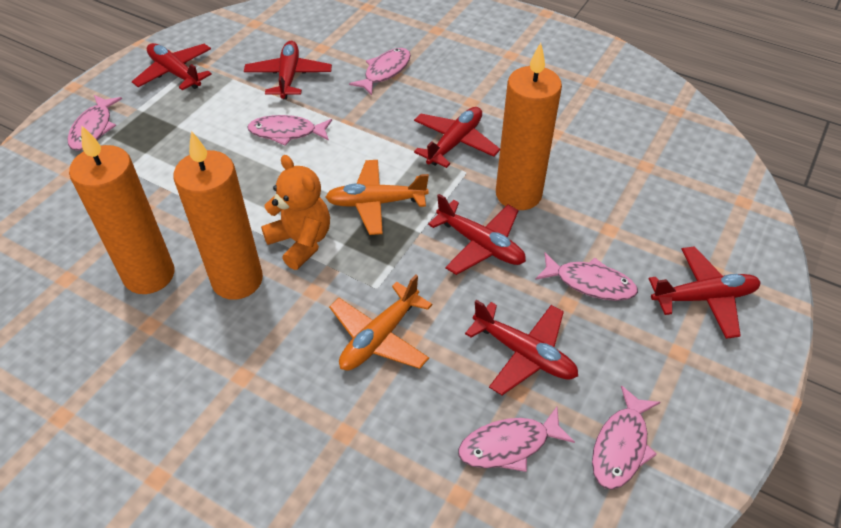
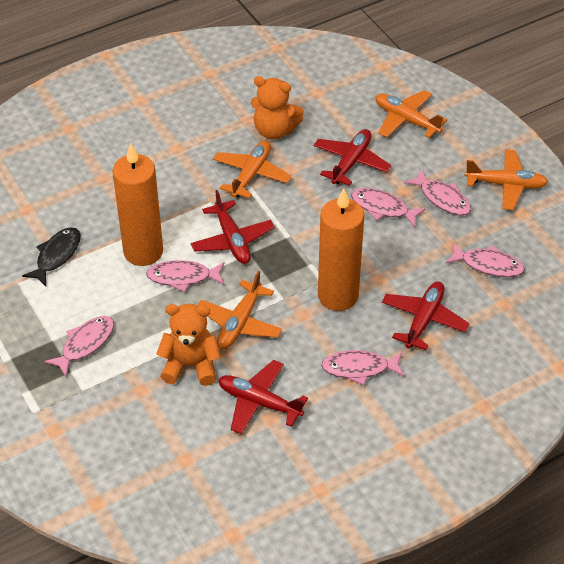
black fish: 0 -> 1
orange candle: 3 -> 2
orange plane: 2 -> 4
orange teddy bear: 1 -> 2
red plane: 6 -> 4

